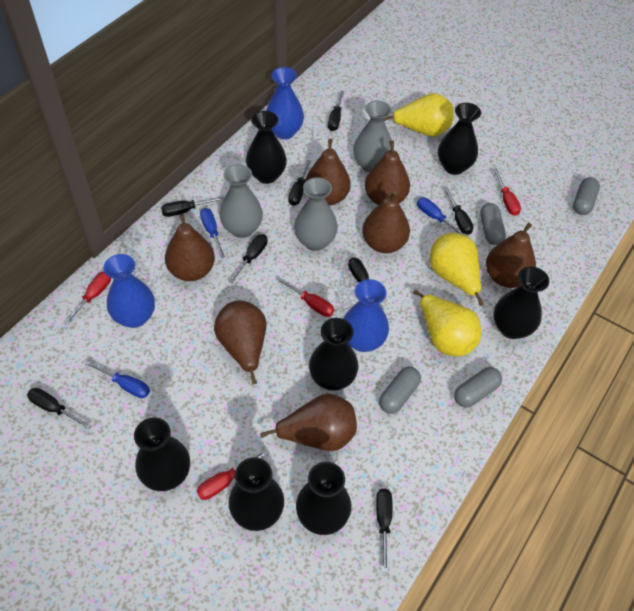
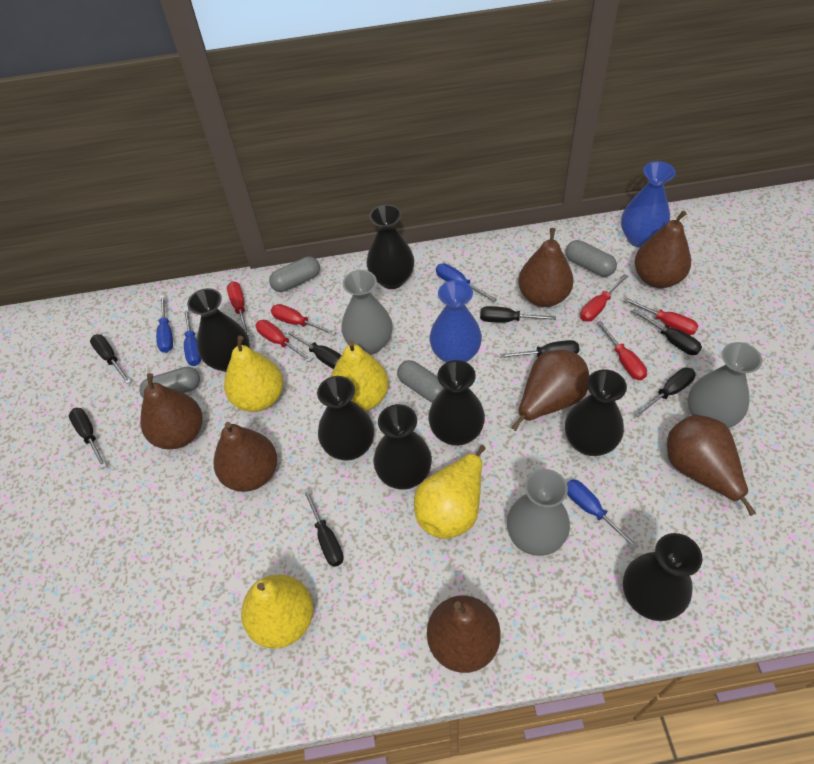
blue screwdriver: 3 -> 4
blue vase: 3 -> 2
red screwdriver: 4 -> 6
yellow pear: 3 -> 4

